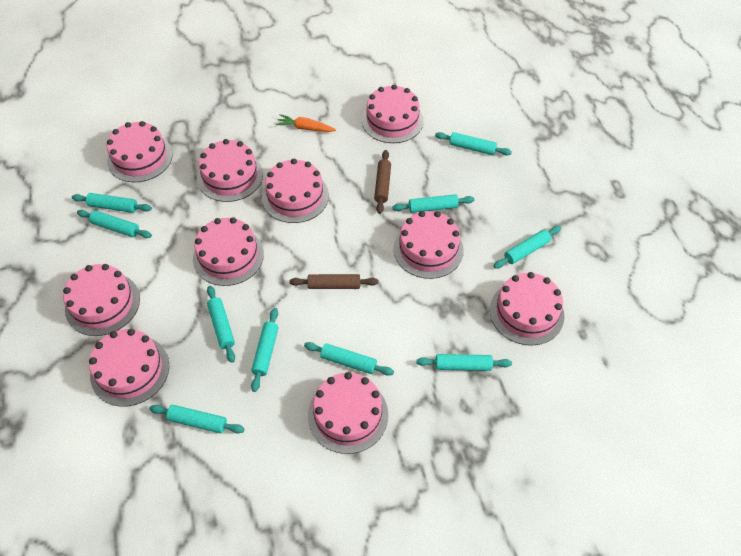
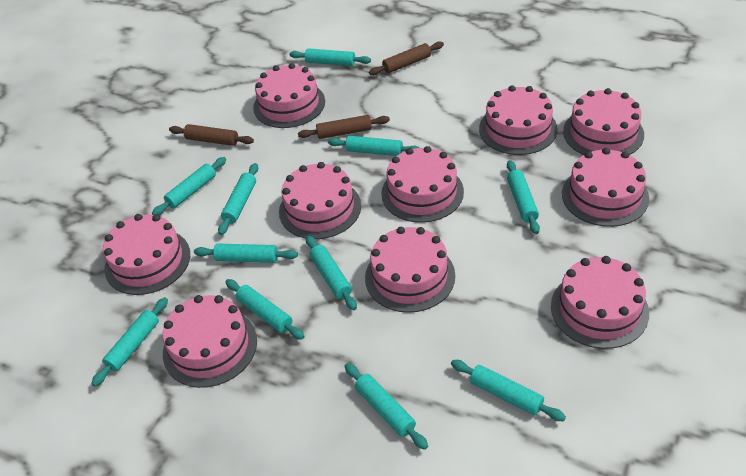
brown rolling pin: 2 -> 3
orange carrot: 1 -> 0
turquoise rolling pin: 10 -> 11

